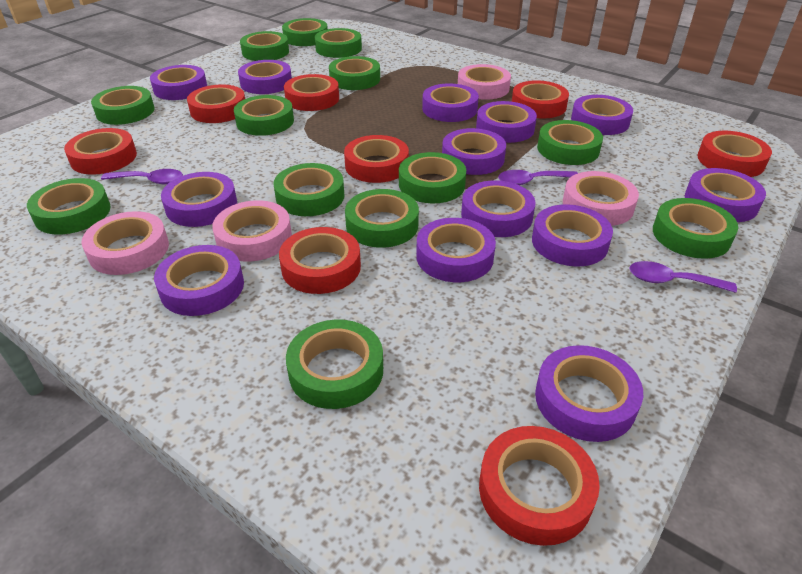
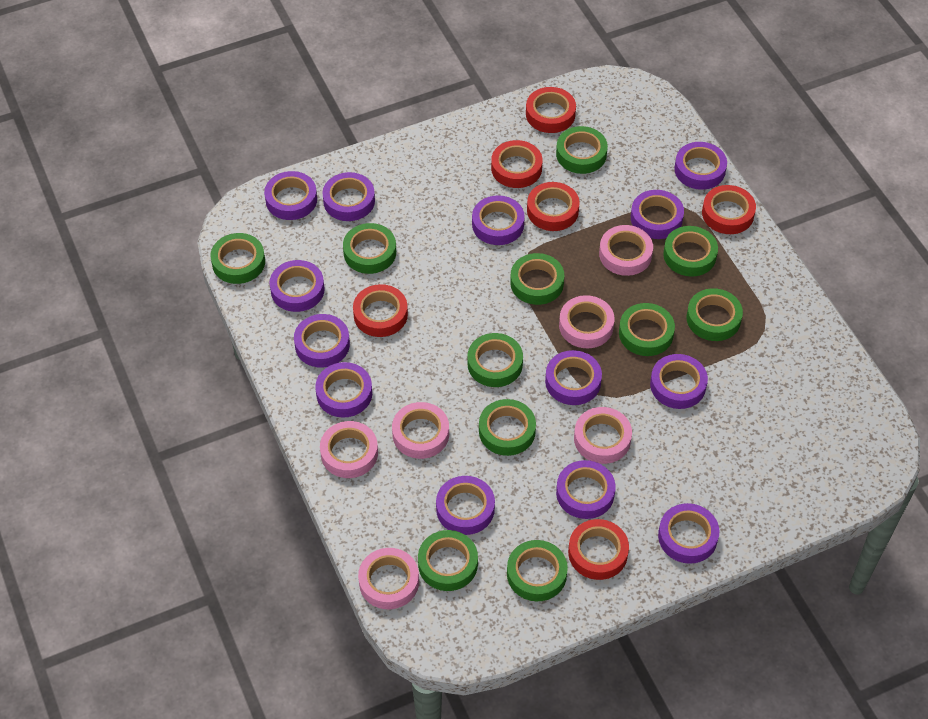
green tape: 13 -> 11
pink tape: 4 -> 6
purple spoon: 3 -> 0
red tape: 8 -> 6

